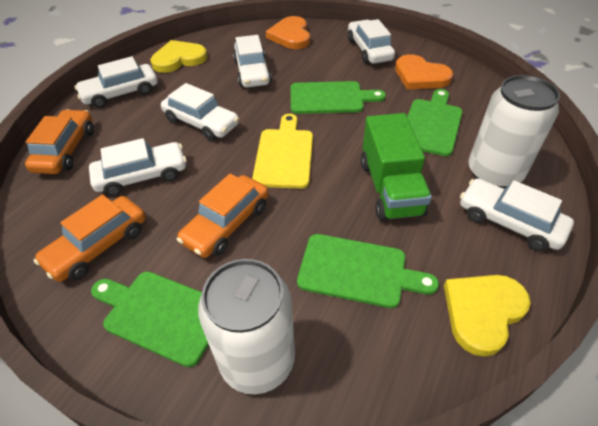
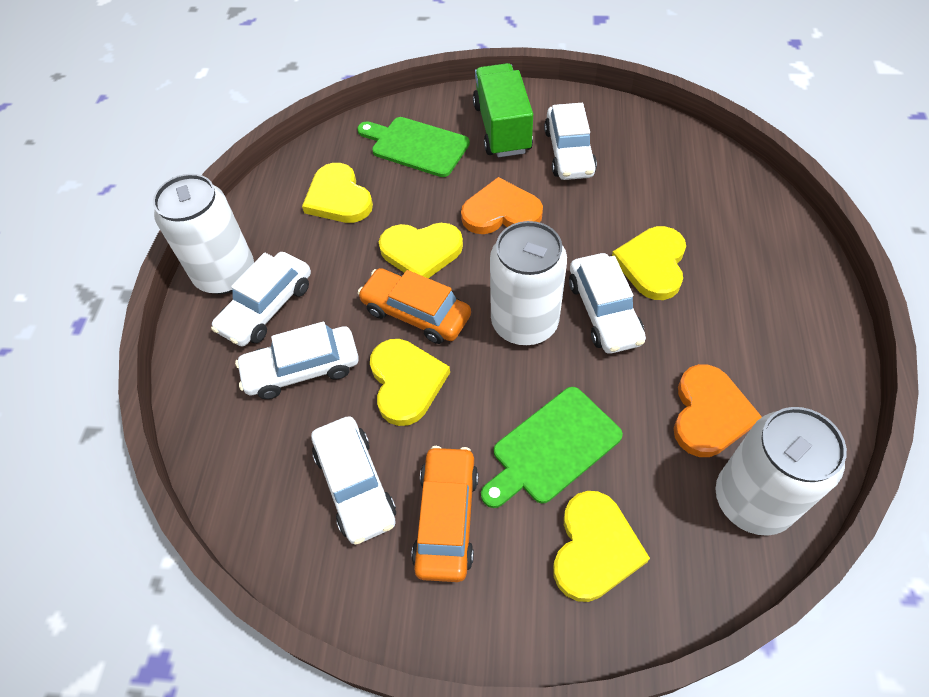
green cutting board: 4 -> 2
orange car: 3 -> 2
white can: 2 -> 3
white car: 6 -> 5
yellow cutting board: 1 -> 0
yellow heart: 2 -> 5

